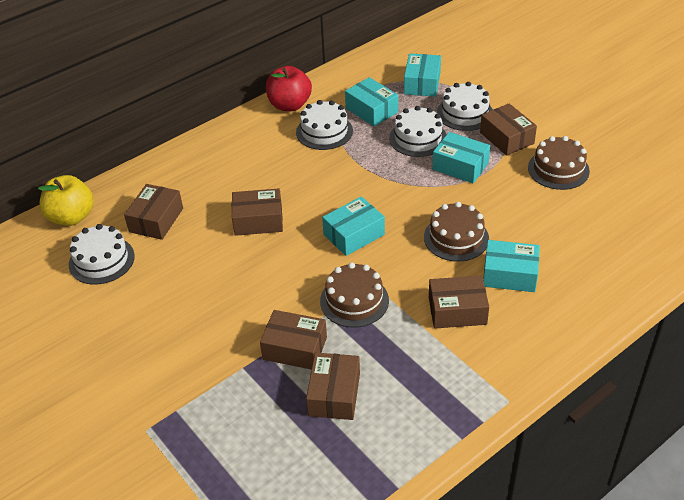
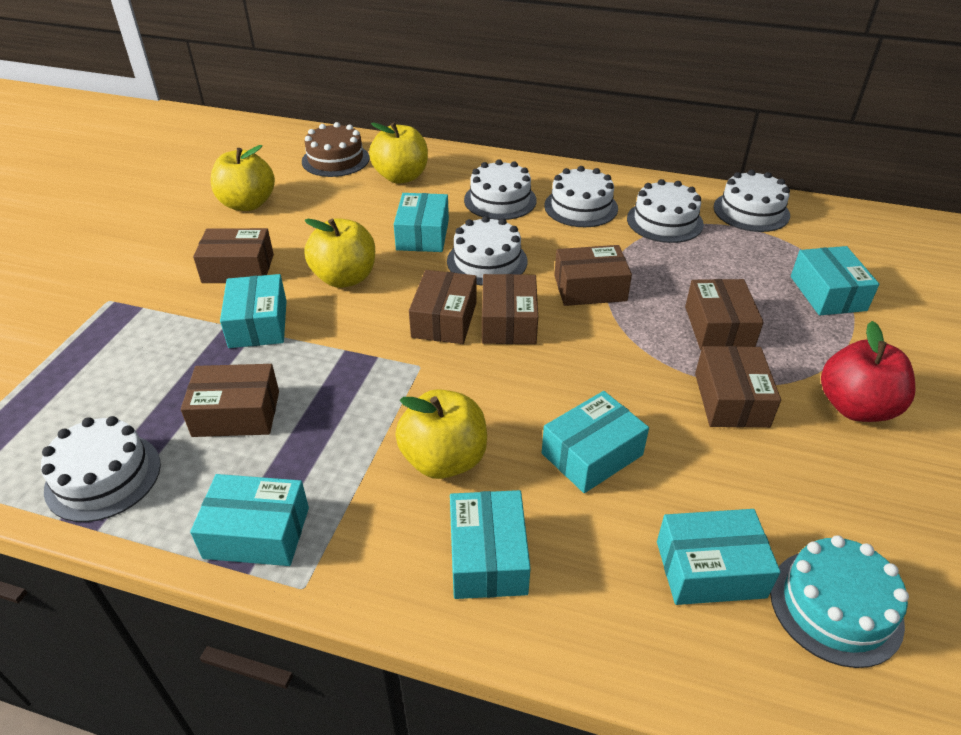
brown box: 6 -> 7
brown cake: 3 -> 1
turquoise box: 5 -> 7
turquoise cake: 0 -> 1
white cake: 4 -> 6
yellow apple: 1 -> 4

